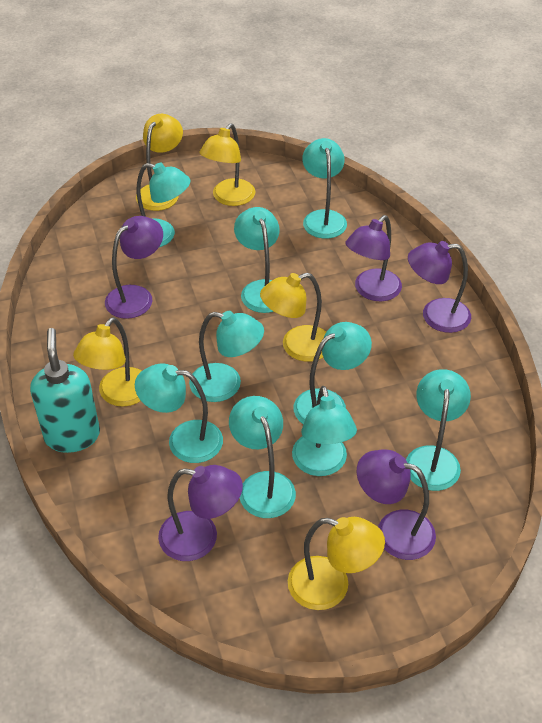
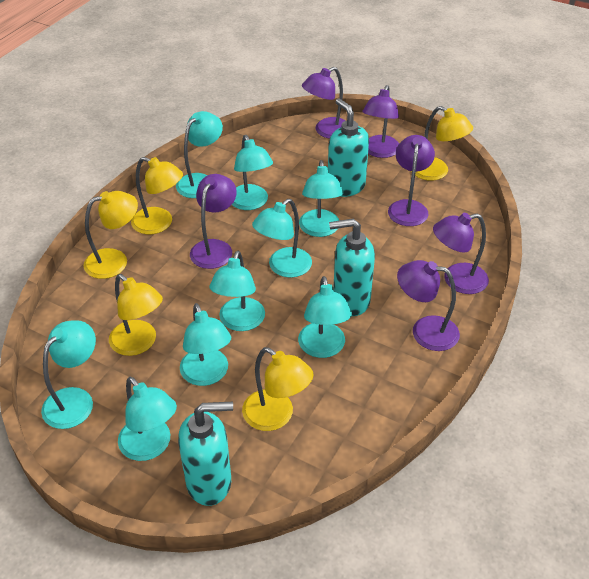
purple lamp: 5 -> 6
turquoise soap dispenser: 1 -> 3

